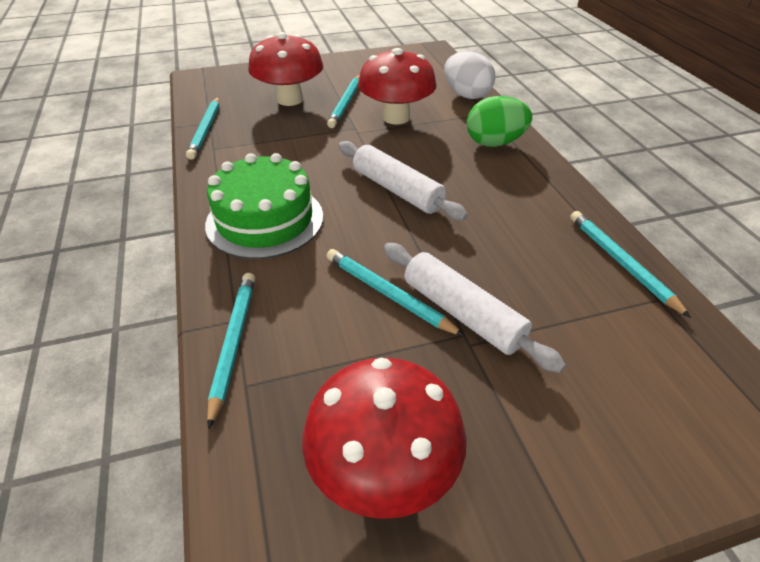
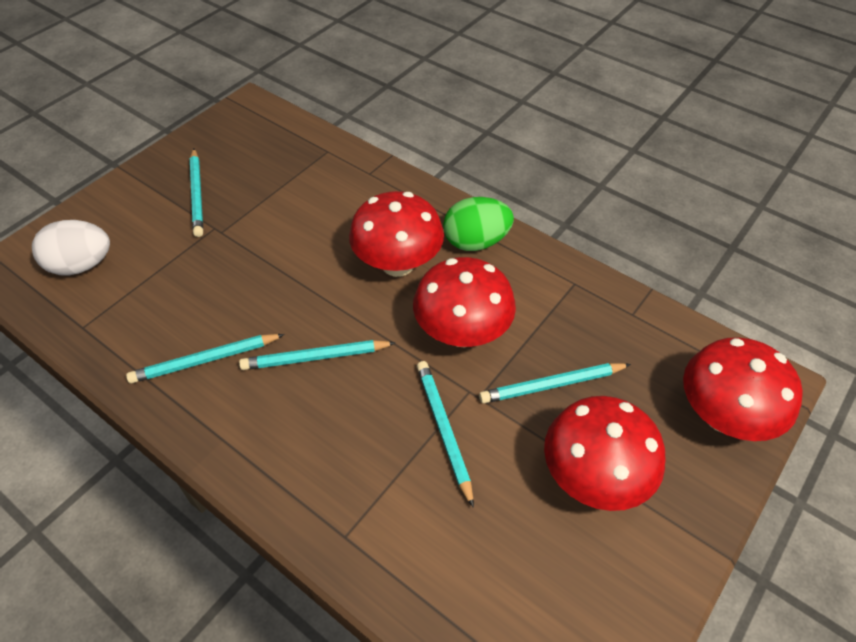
green cake: 1 -> 0
red mushroom: 3 -> 4
white rolling pin: 2 -> 0

